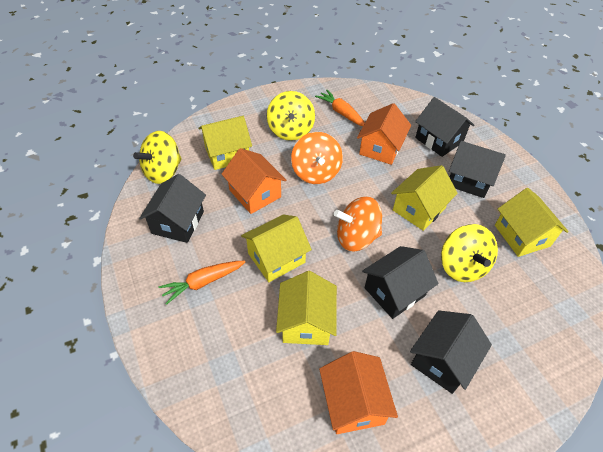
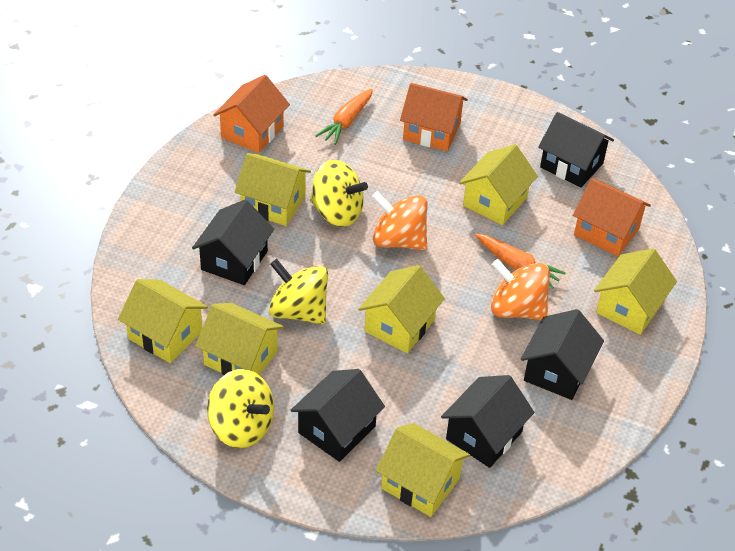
yellow house: 5 -> 7

